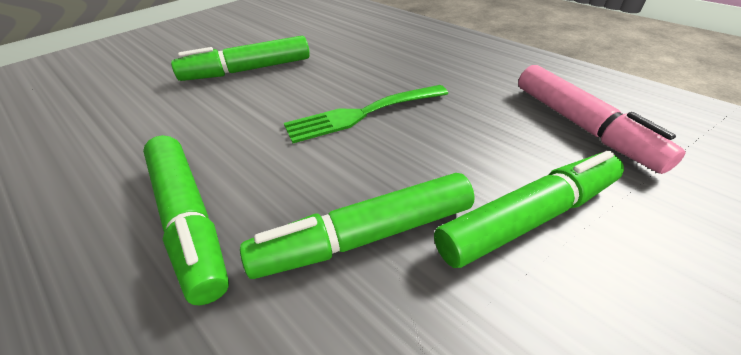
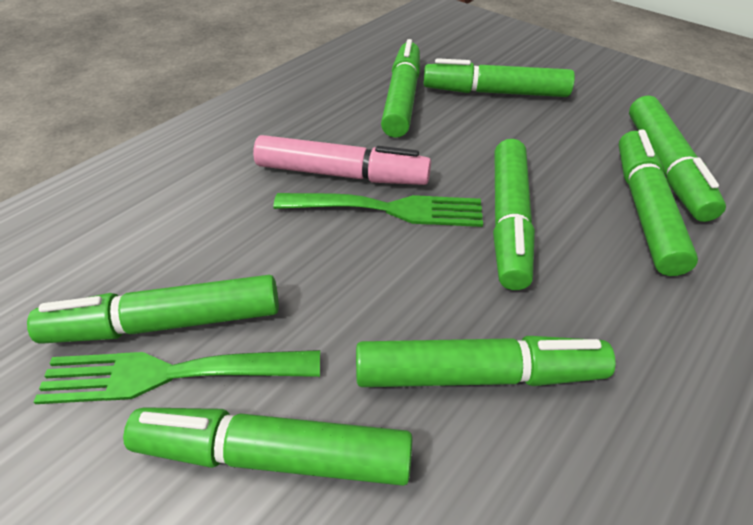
green fork: 1 -> 2
green marker: 4 -> 8

